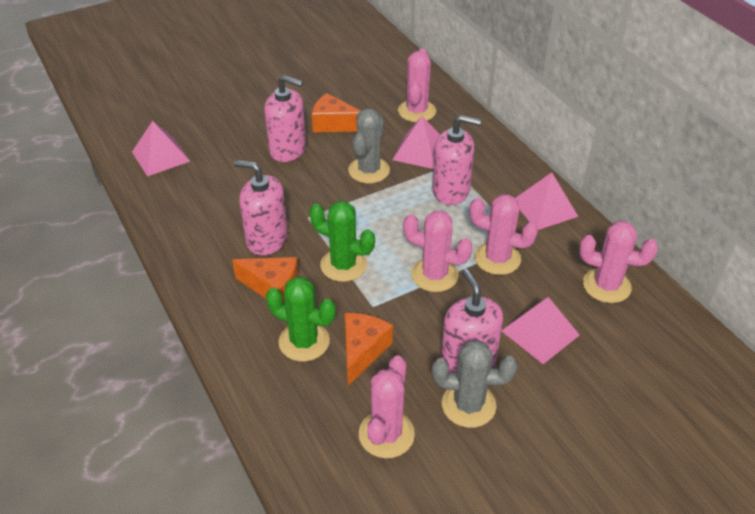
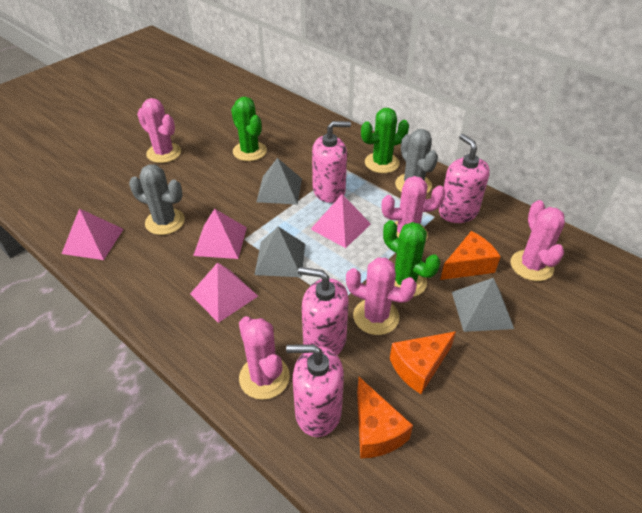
green cactus: 2 -> 3
grey pyramid: 0 -> 3

